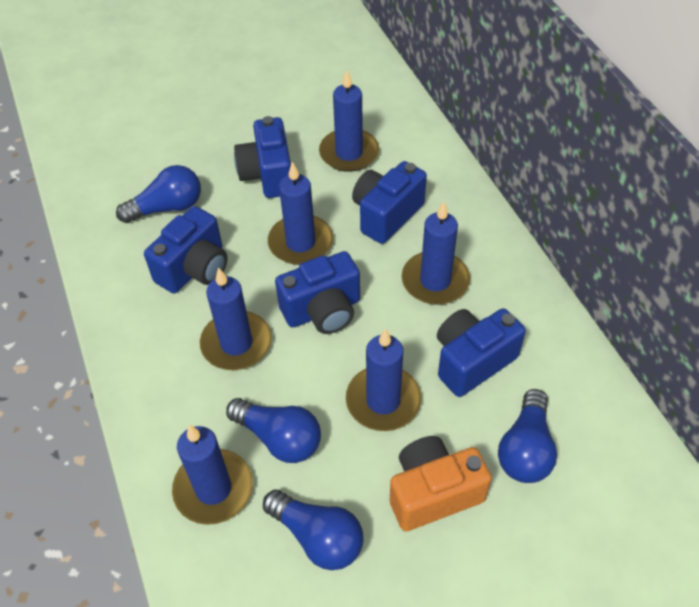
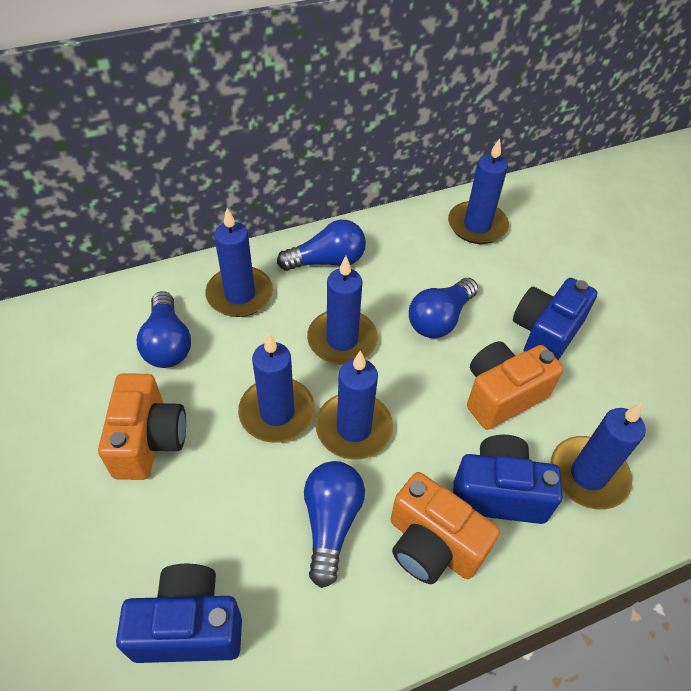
blue camera: 5 -> 3
orange camera: 1 -> 3

